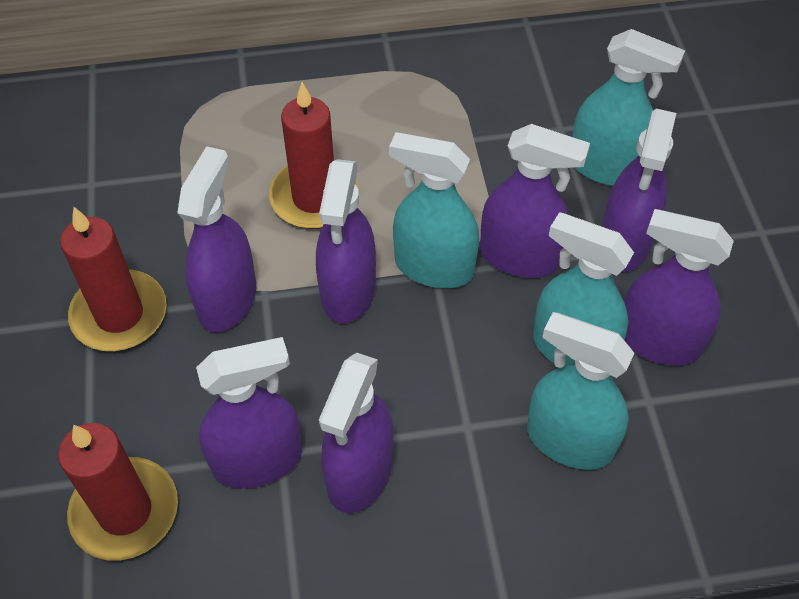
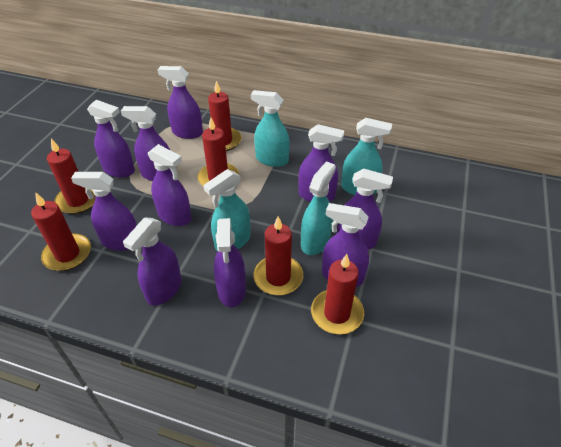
purple spray bottle: 7 -> 10
red candle: 3 -> 6

